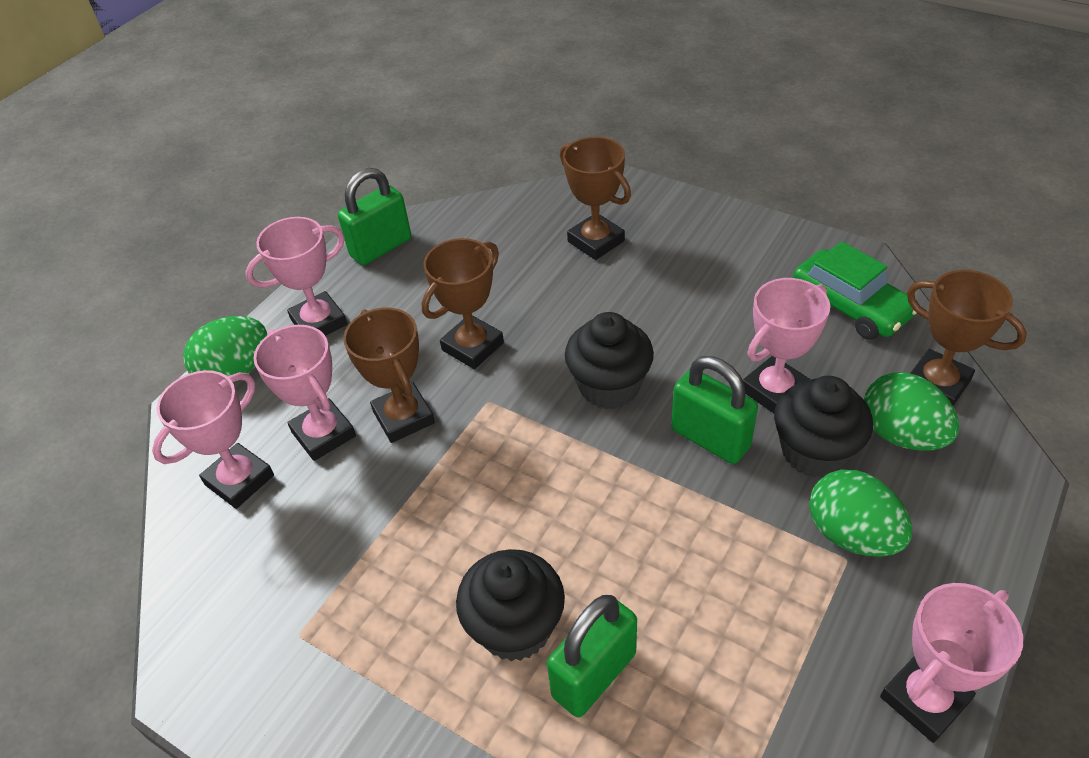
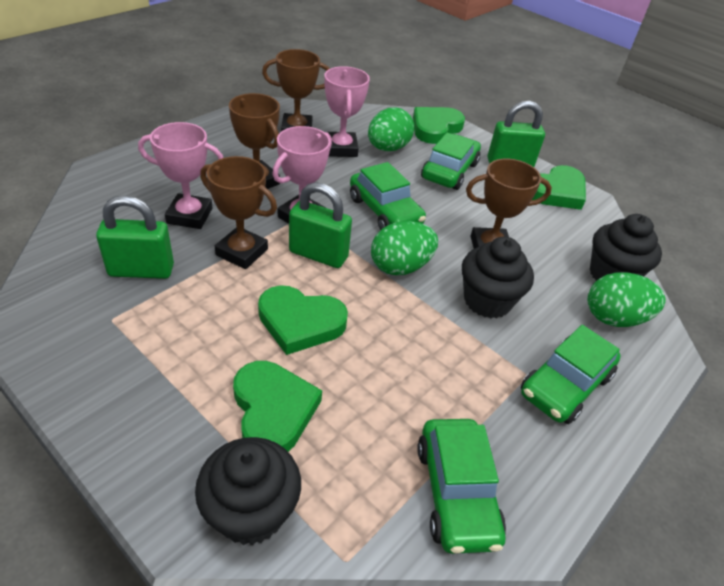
green car: 1 -> 4
green heart: 0 -> 4
pink trophy: 5 -> 3

